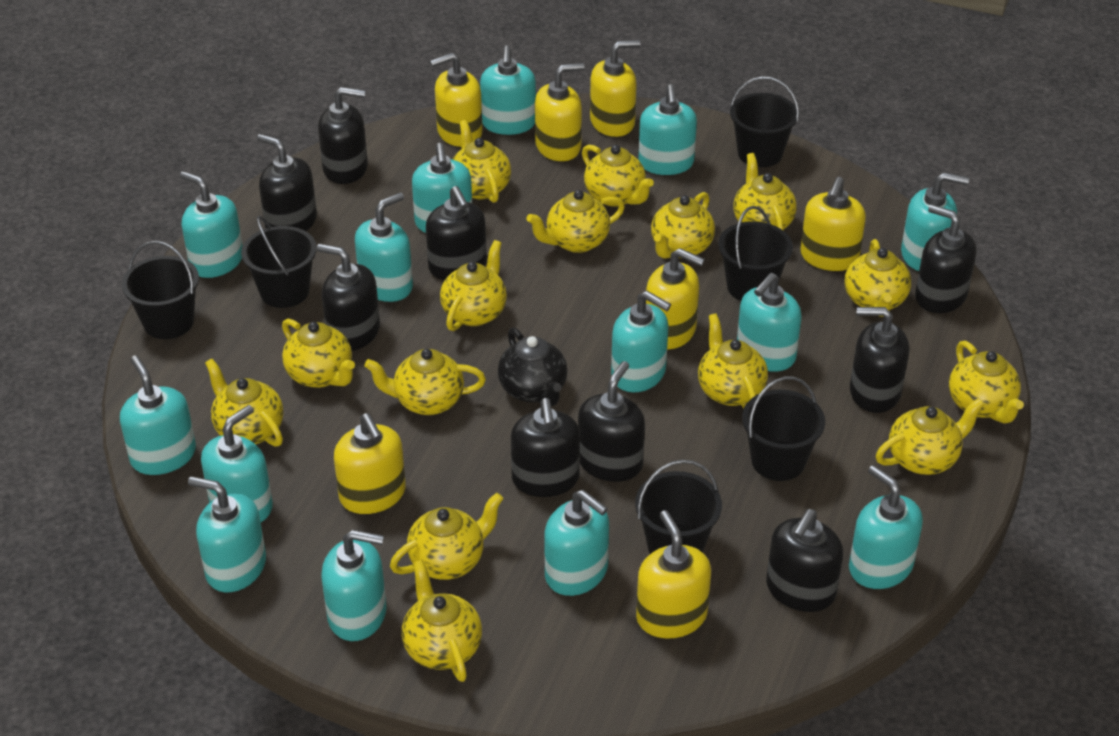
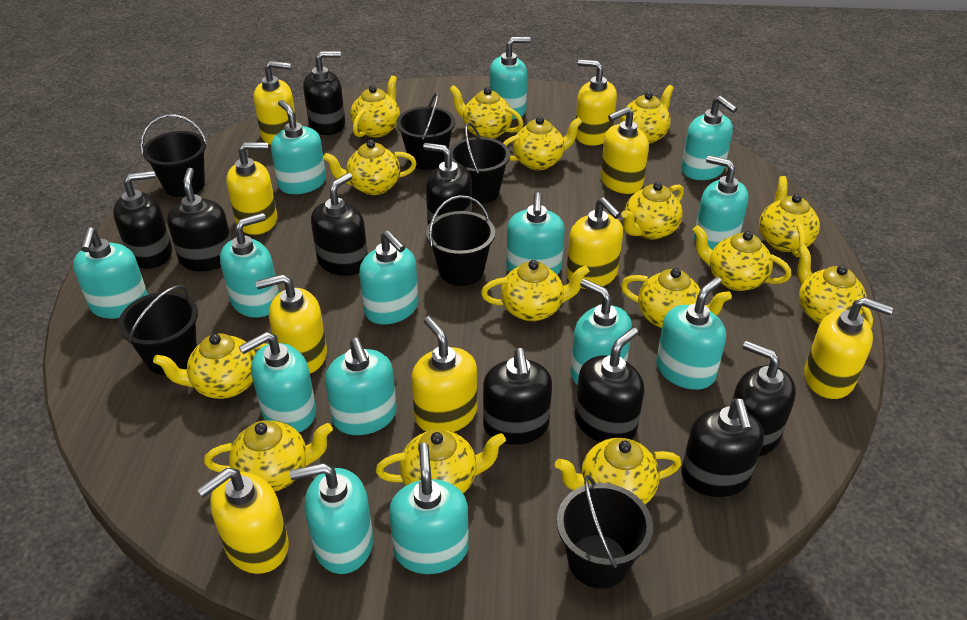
black teapot: 1 -> 0
yellow soap dispenser: 7 -> 9

